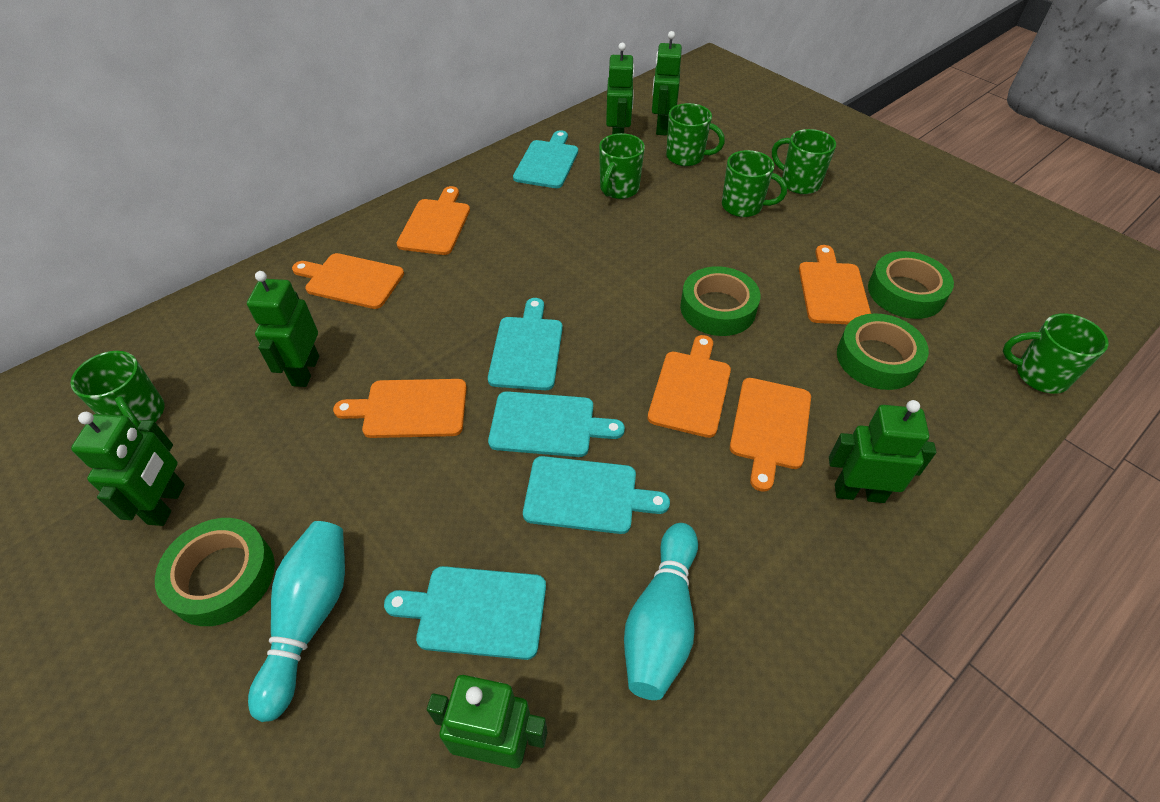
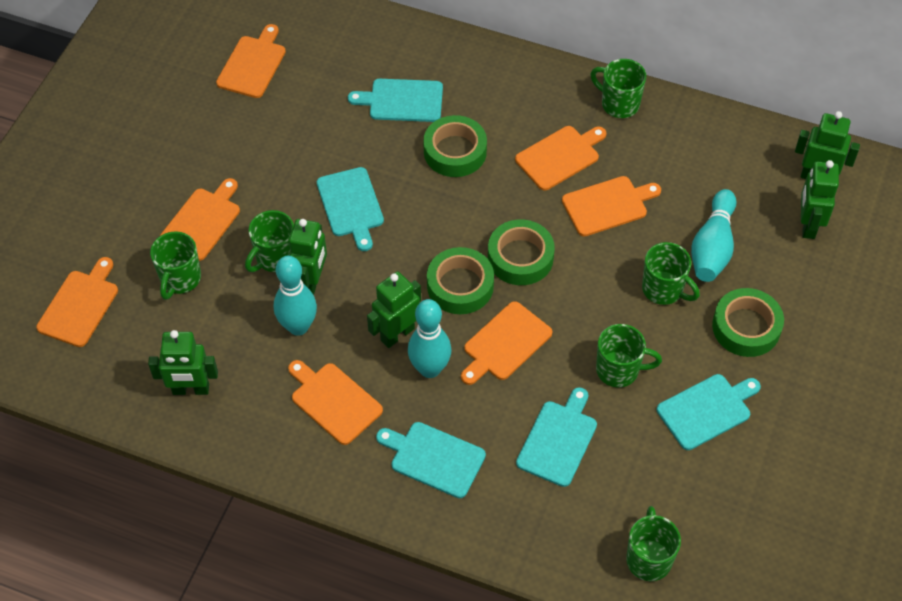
green robot: 6 -> 5
orange cutting board: 6 -> 7
turquoise bowling pin: 2 -> 3

